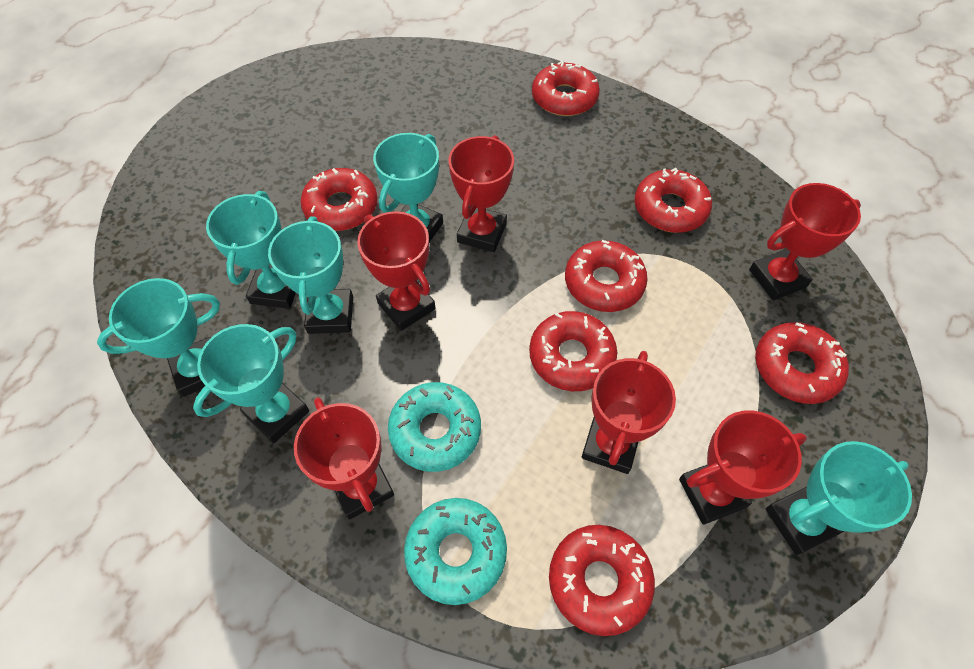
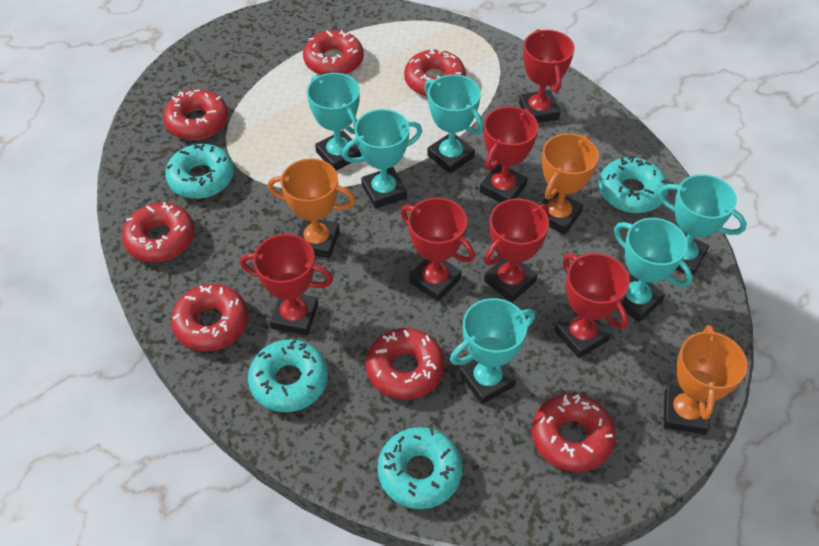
orange trophy: 0 -> 3
turquoise donut: 2 -> 4

